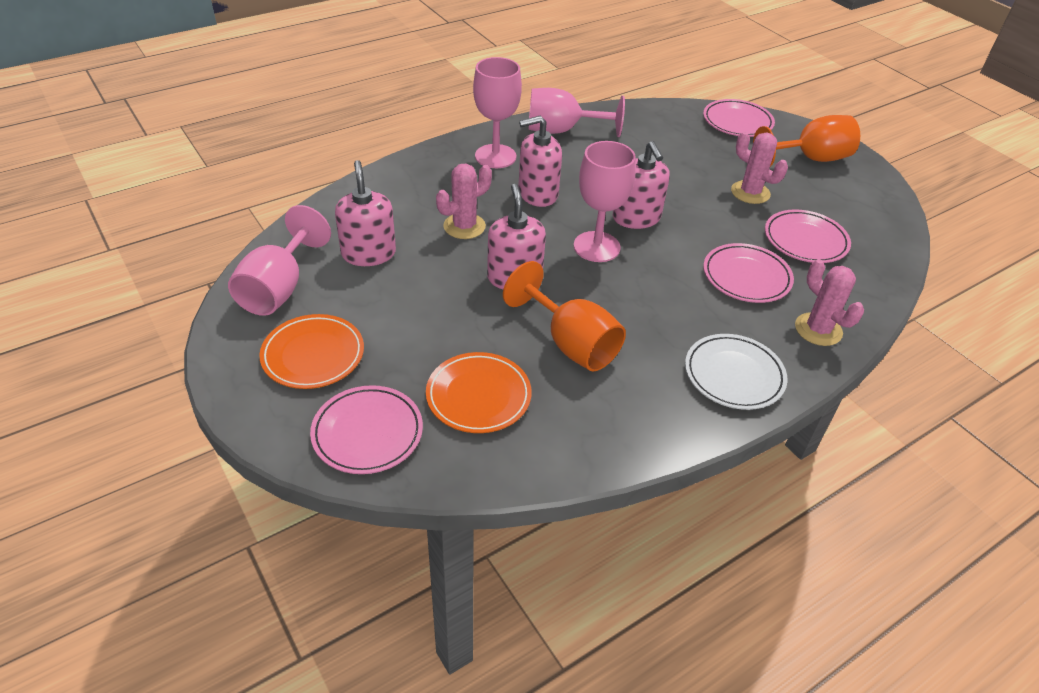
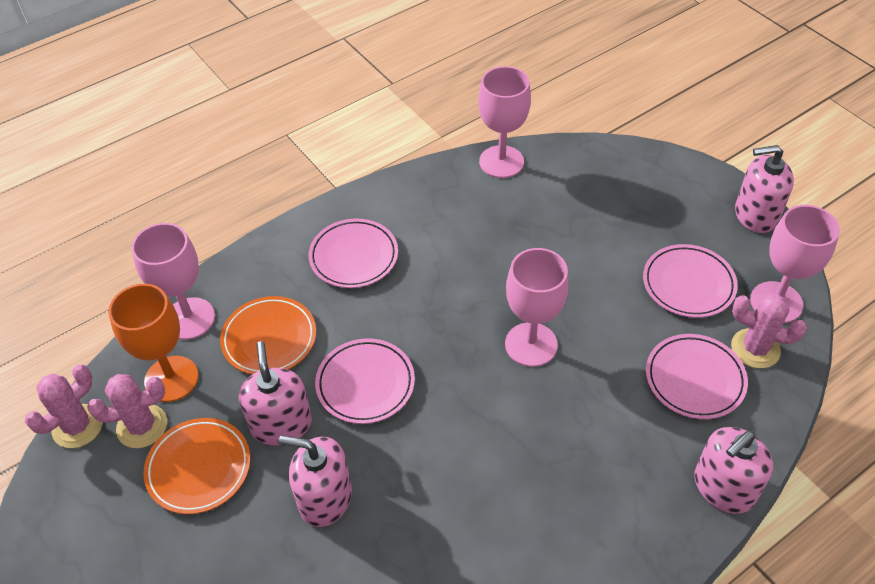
orange goblet: 2 -> 1
white plate: 1 -> 0

